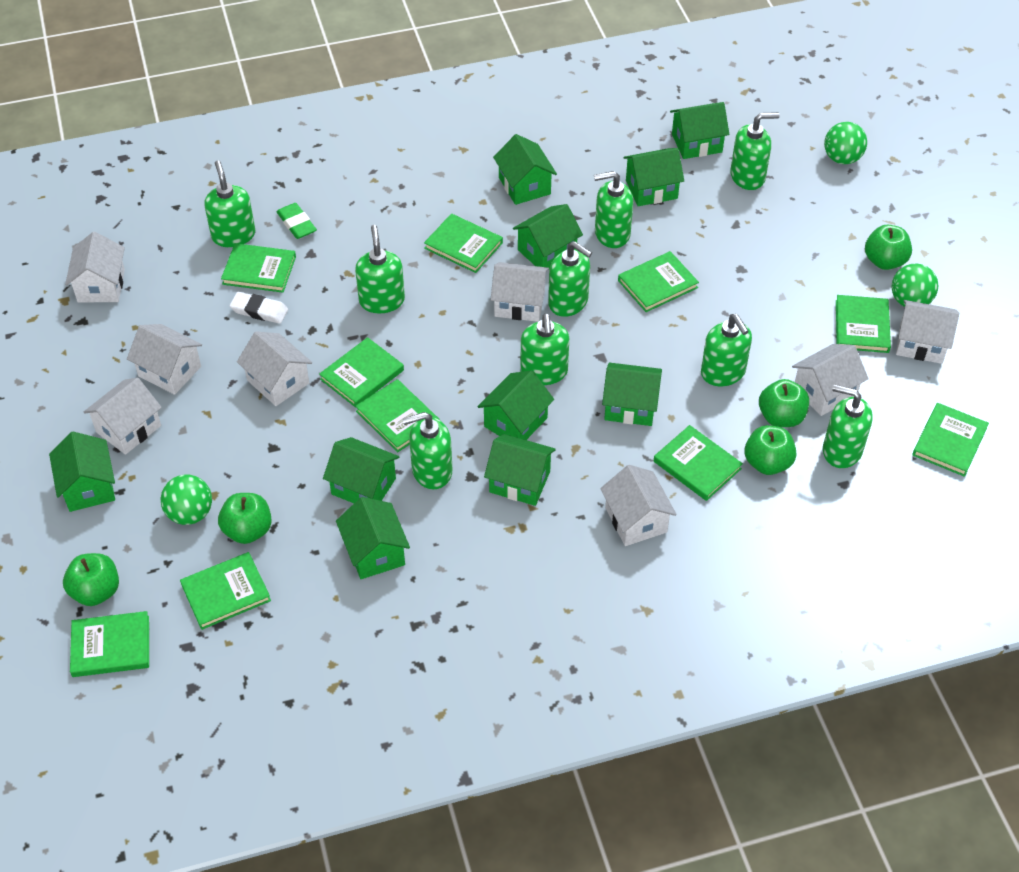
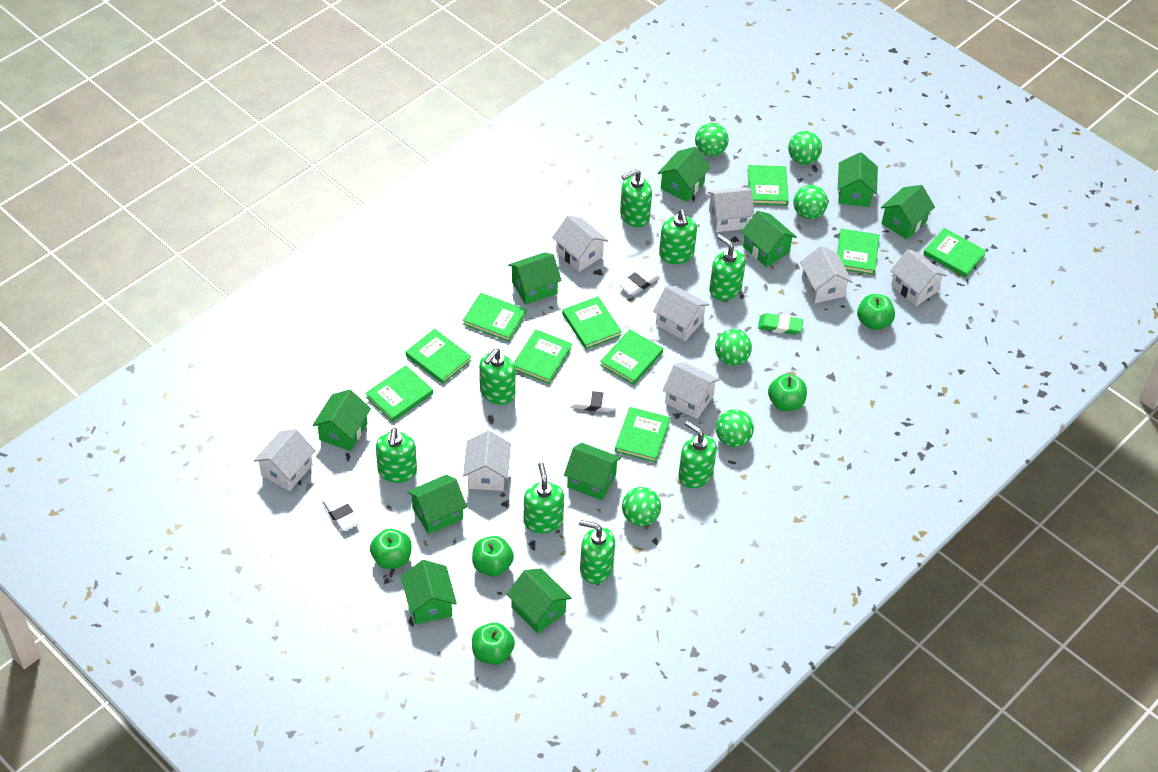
green ball: 3 -> 6
green soap dispenser: 9 -> 8
white eraser: 1 -> 3

